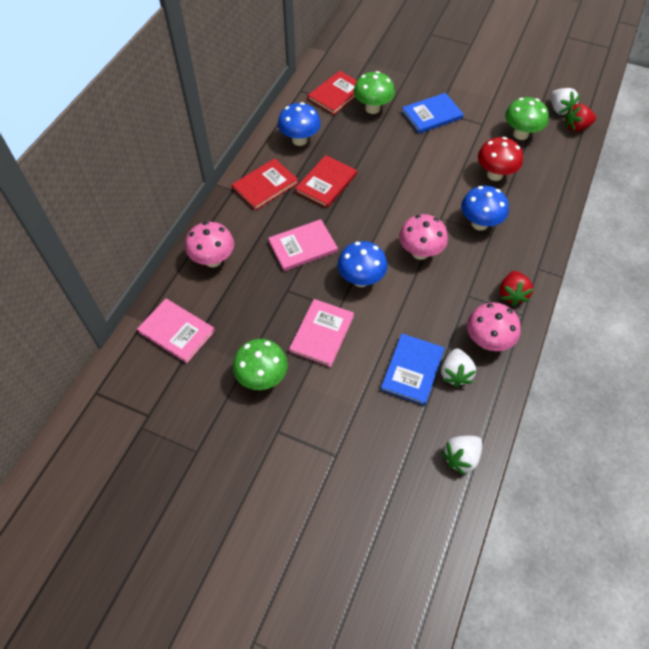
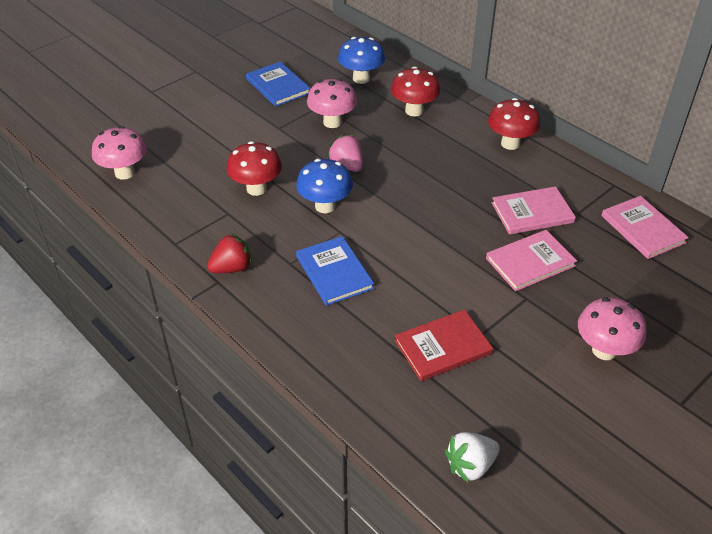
blue mushroom: 3 -> 2
green mushroom: 3 -> 0
pink strawberry: 0 -> 1
red book: 3 -> 1
red mushroom: 1 -> 3
red strawberry: 2 -> 1
white strawberry: 3 -> 1

